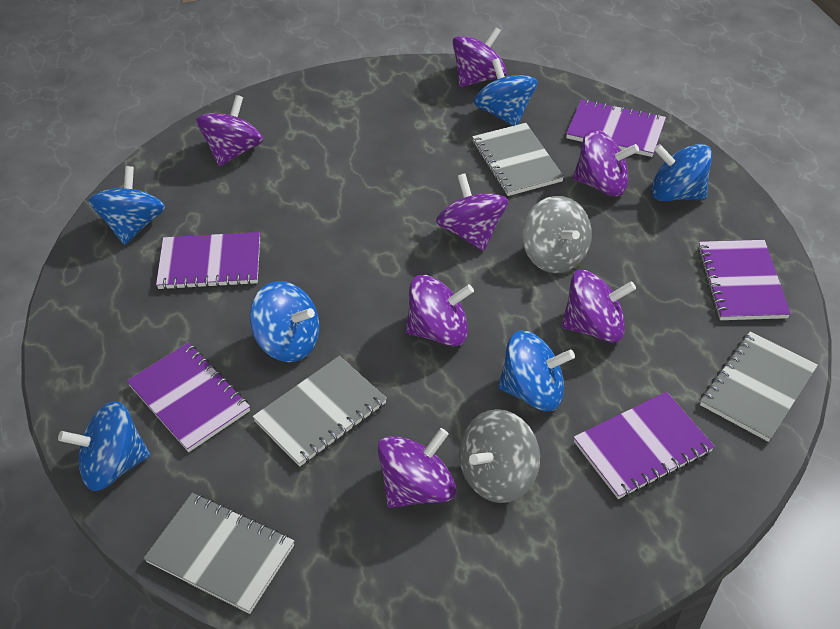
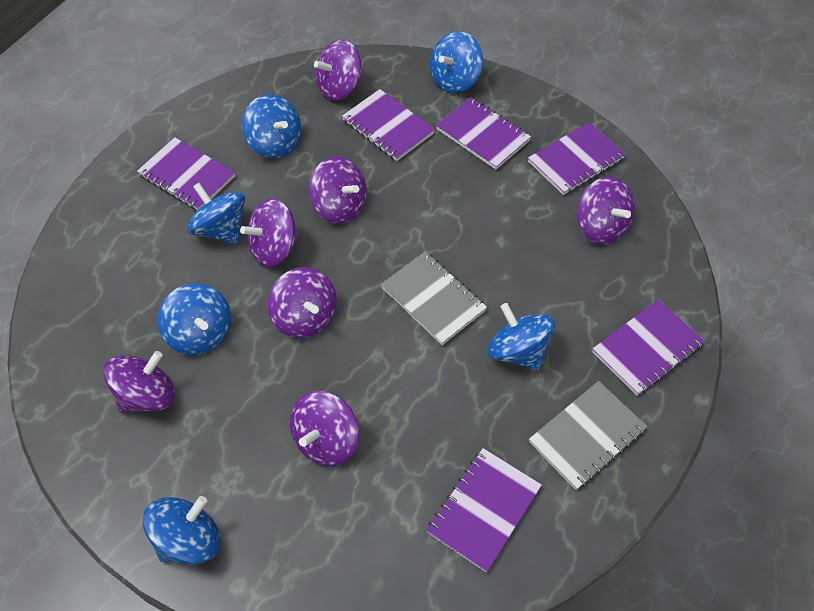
grey notebook: 4 -> 2
grey spinning top: 2 -> 0
purple notebook: 5 -> 6

